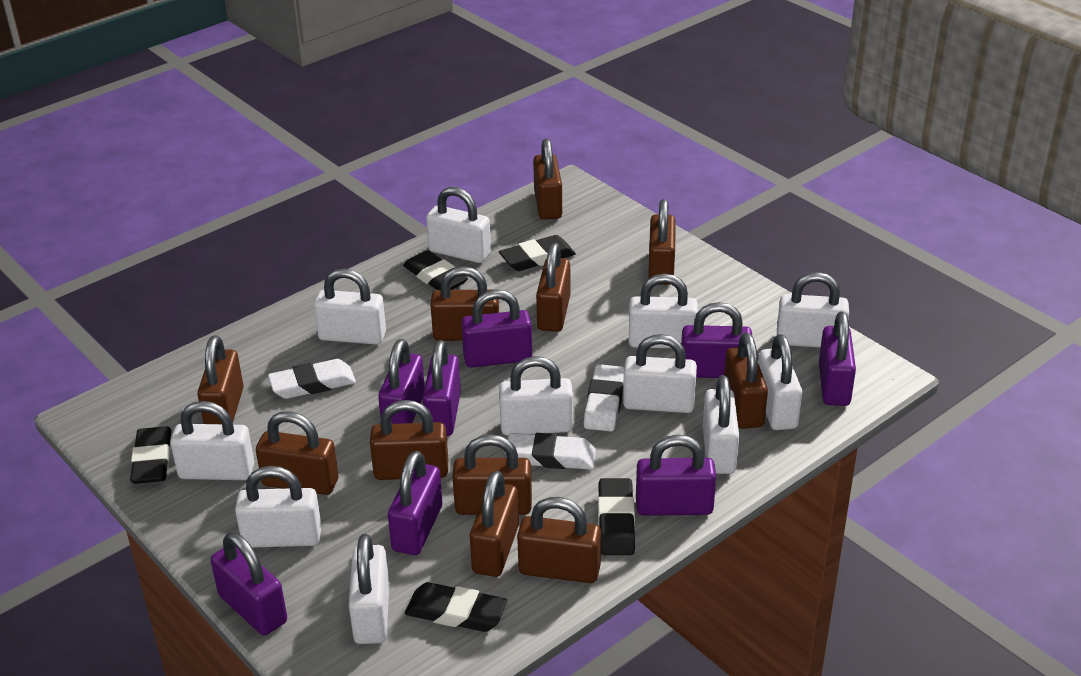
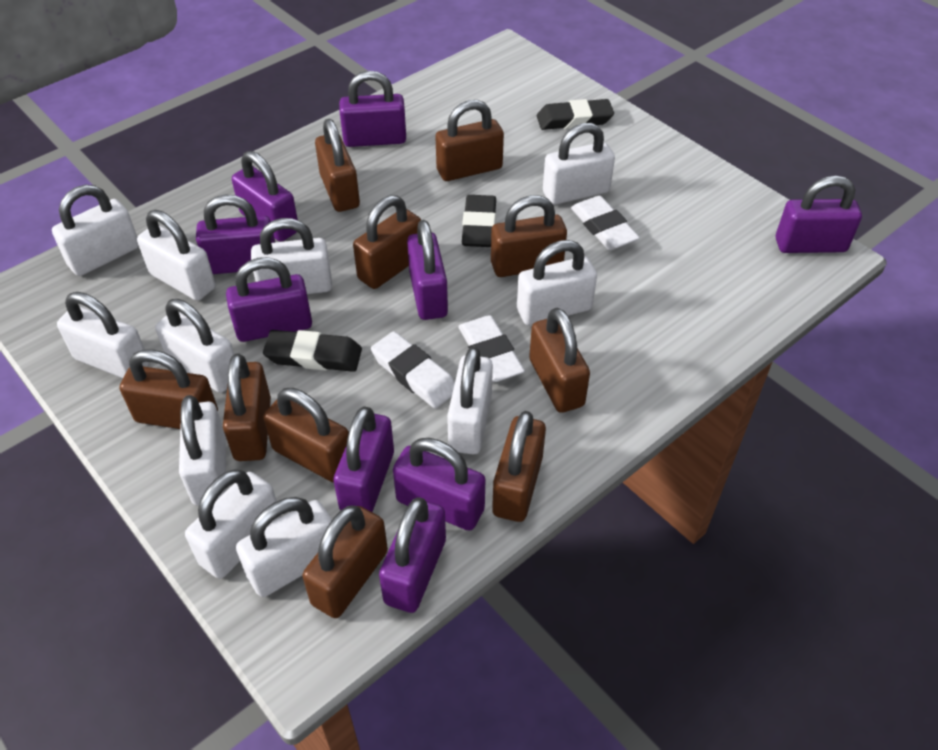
black eraser: 5 -> 3
brown padlock: 11 -> 10
purple padlock: 8 -> 9

